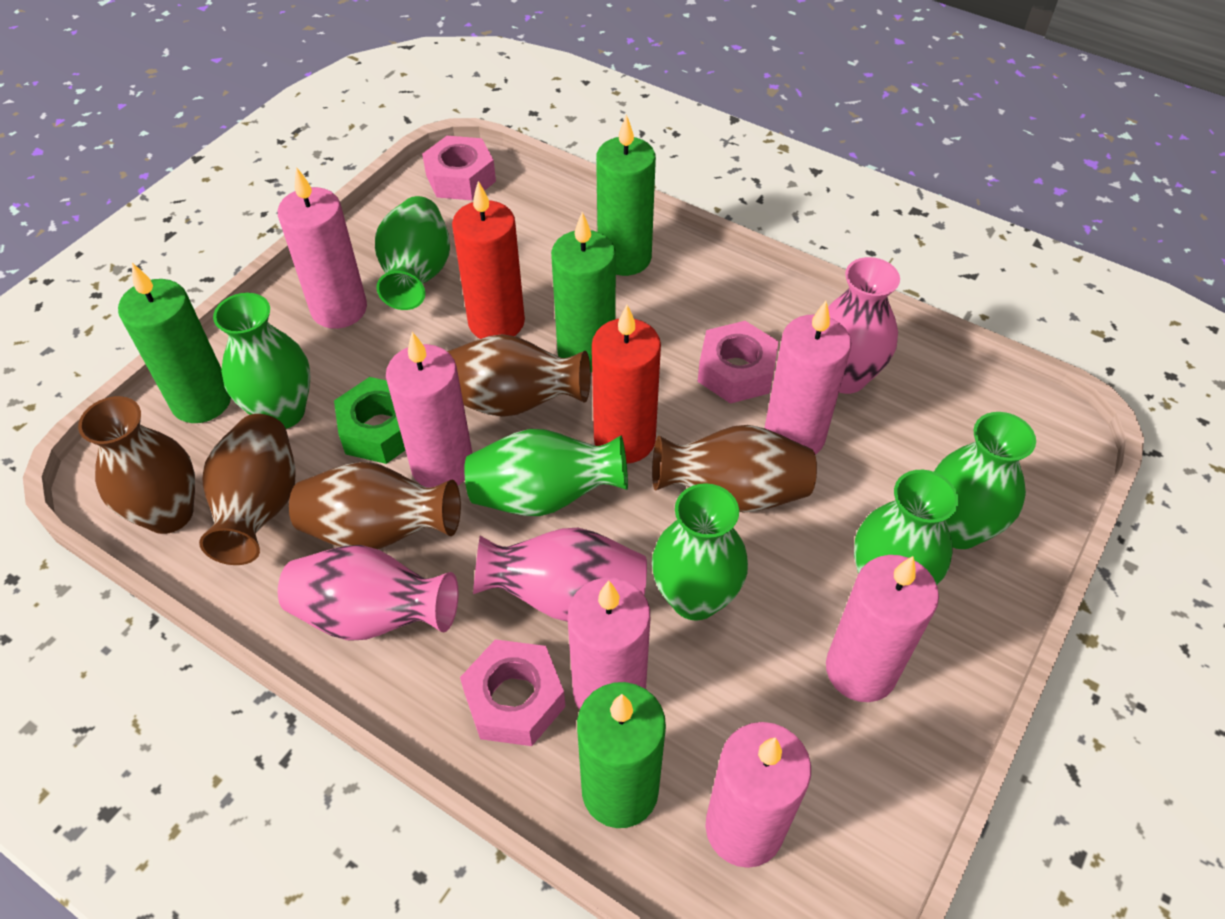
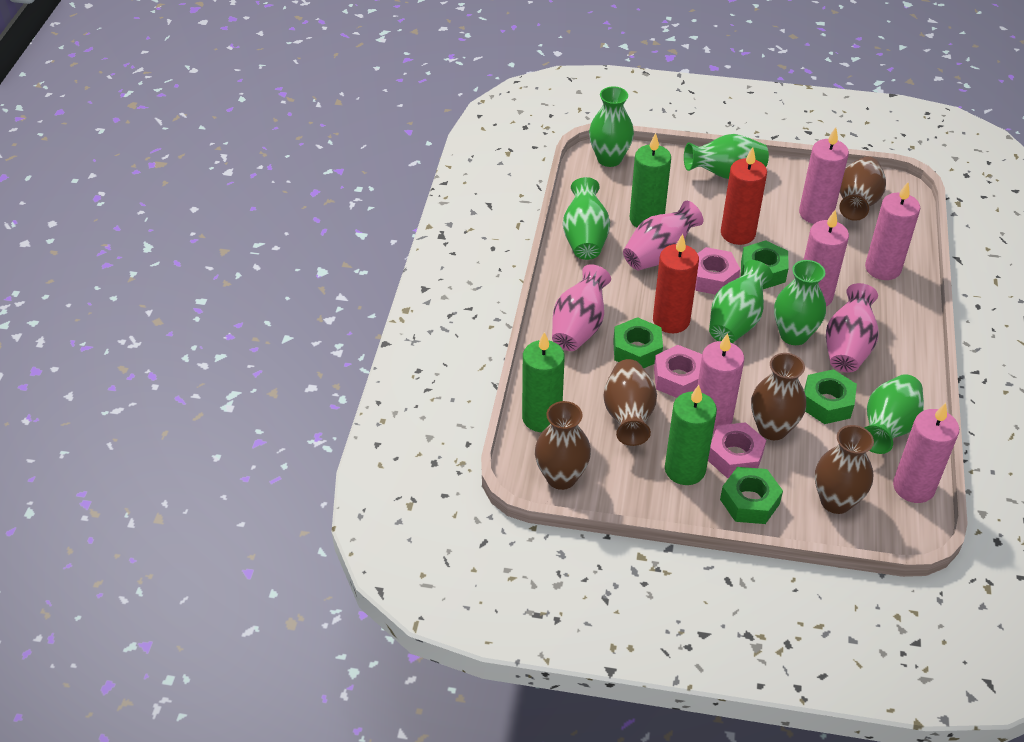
green candle: 4 -> 3
green nut: 1 -> 4
pink candle: 6 -> 5

